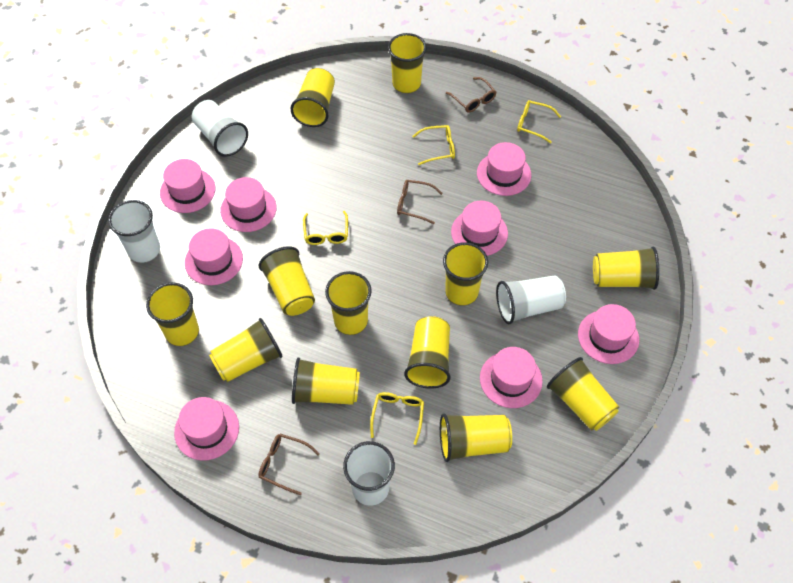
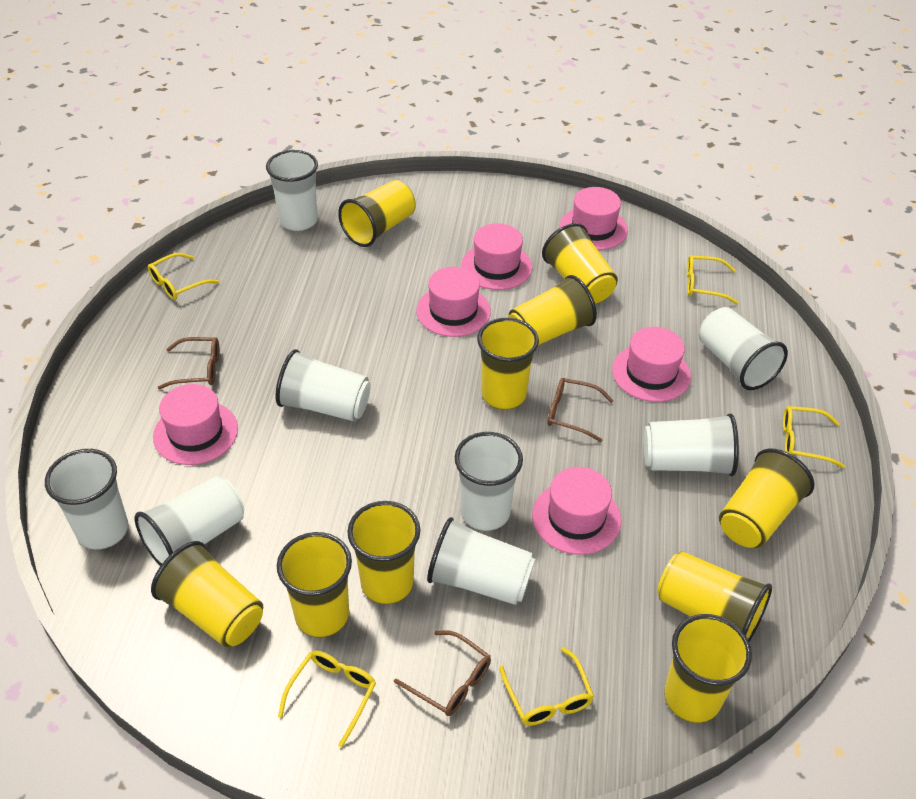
pink hat: 8 -> 6
white cup: 4 -> 8
yellow cup: 12 -> 10
yellow glasses: 4 -> 5

